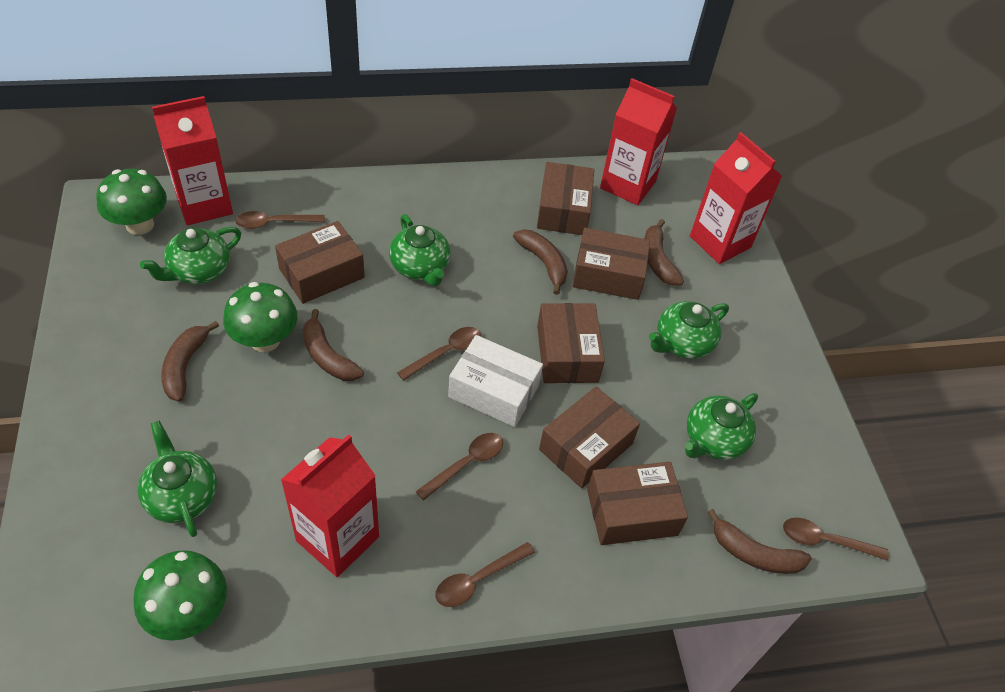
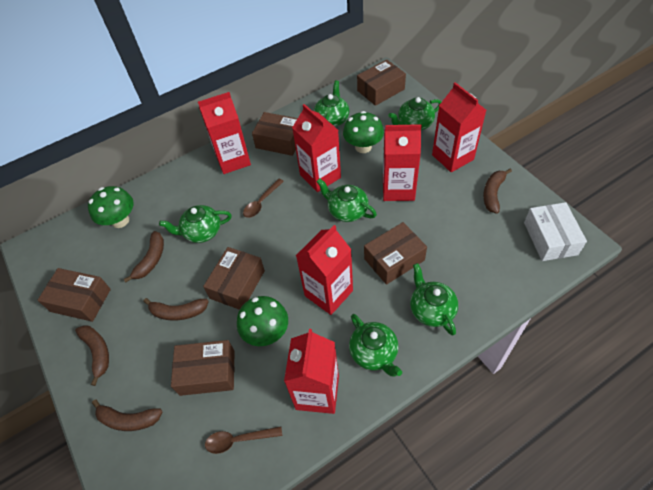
brown spoon: 5 -> 2
green teapot: 5 -> 6
red carton: 4 -> 6

